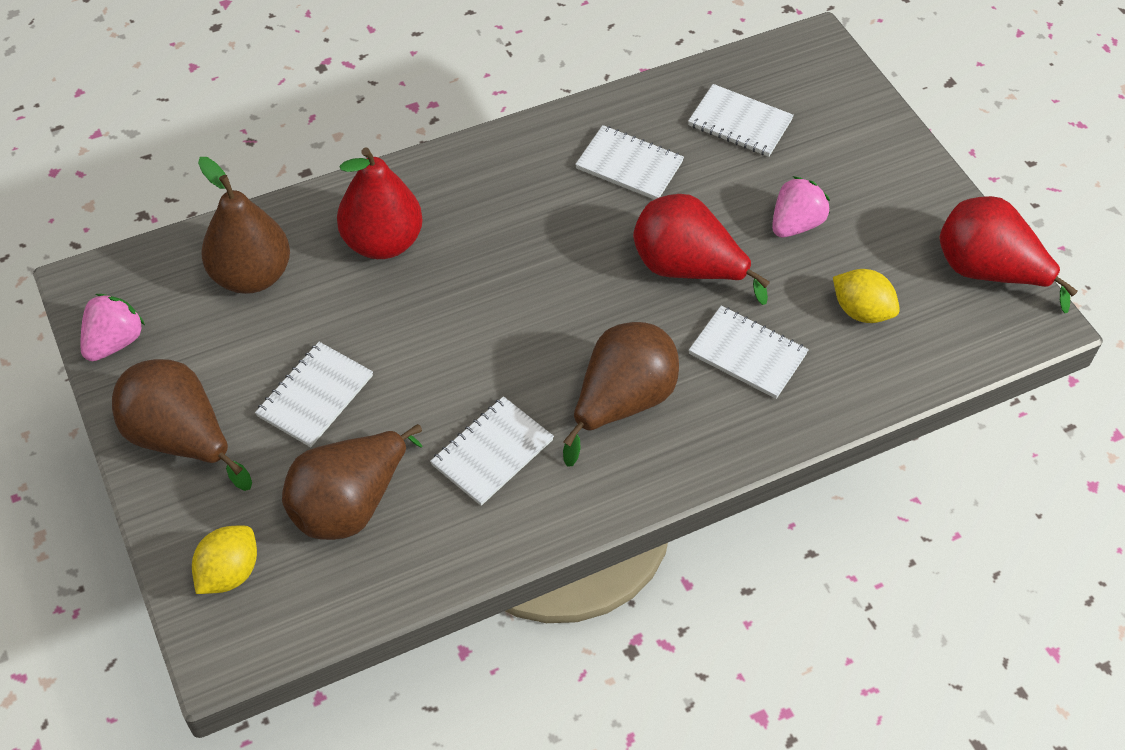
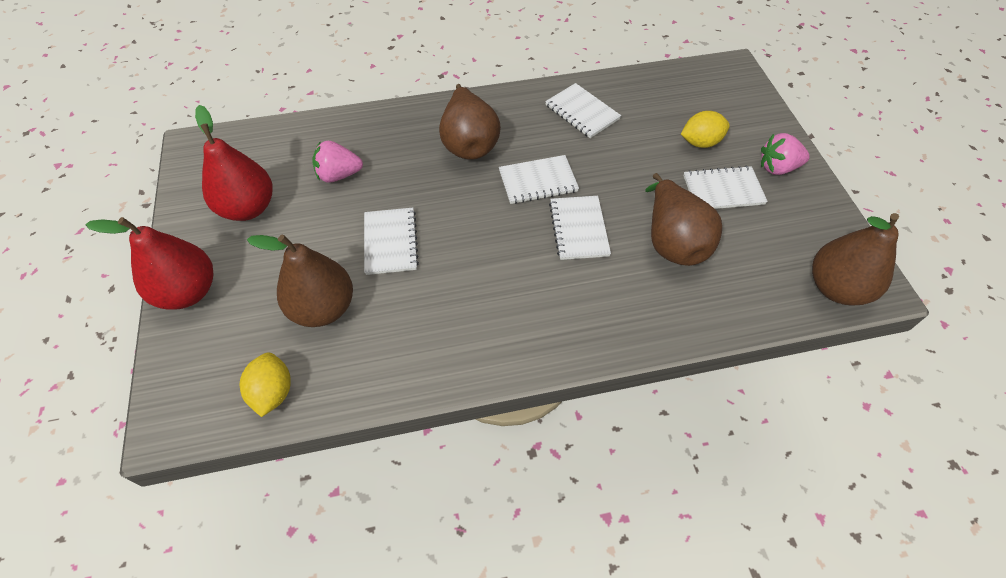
red pear: 3 -> 2

